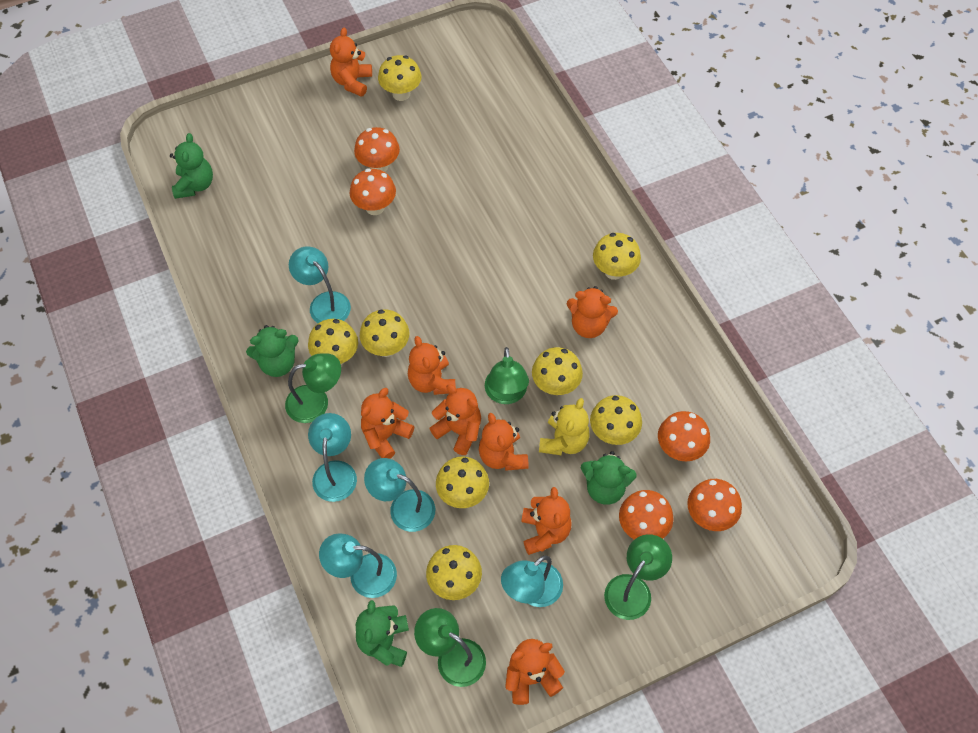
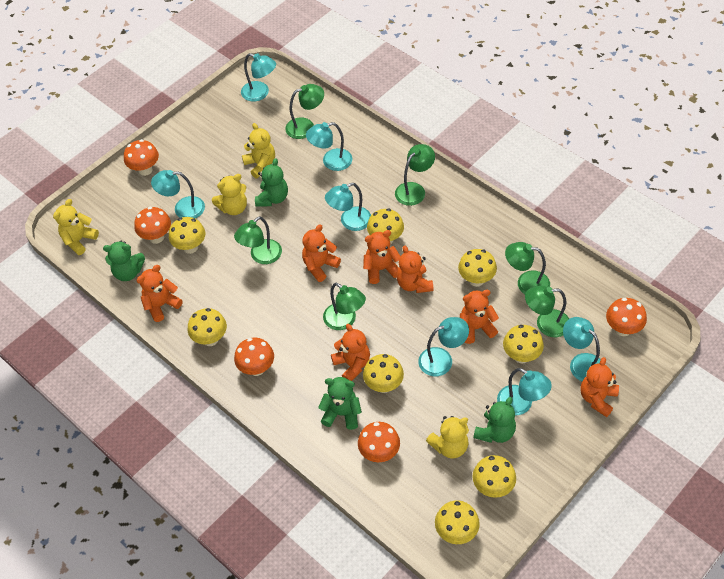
green lamp: 4 -> 6
orange teddy bear: 8 -> 7
turquoise lamp: 5 -> 7
yellow teddy bear: 1 -> 4

